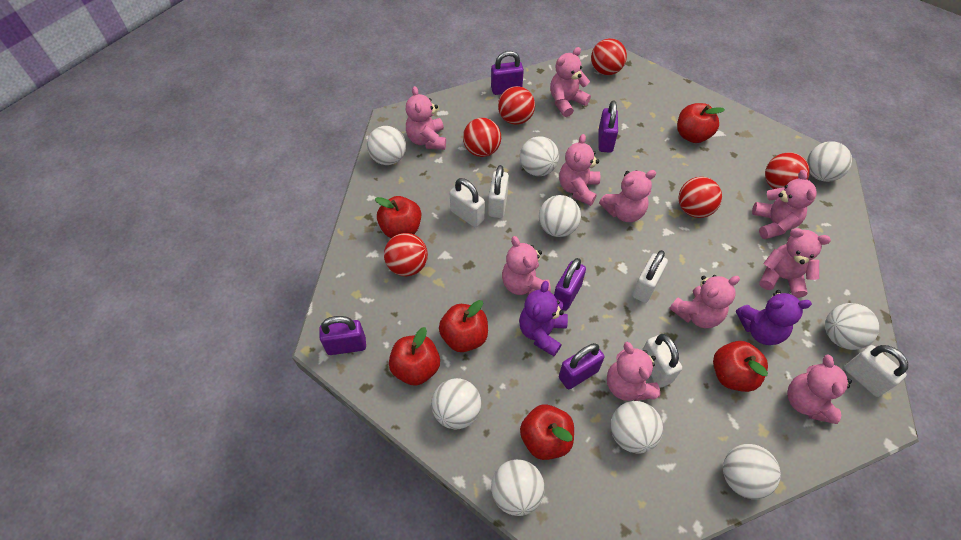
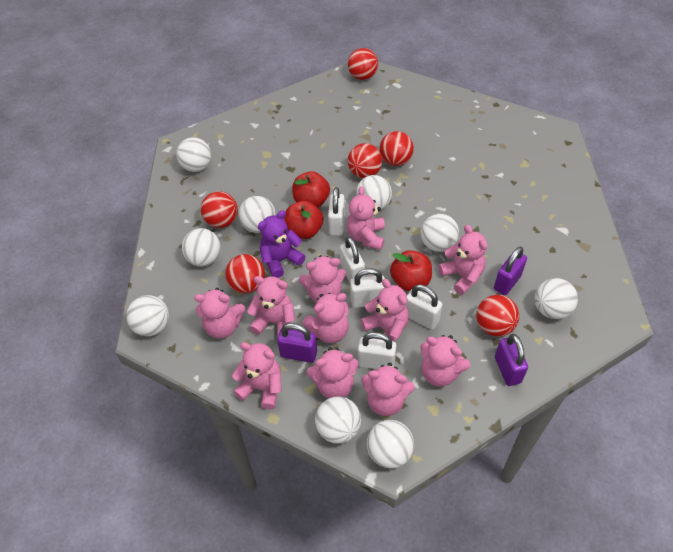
pink teddy bear: 10 -> 11
purple padlock: 5 -> 3
purple teddy bear: 2 -> 1
red apple: 6 -> 3

